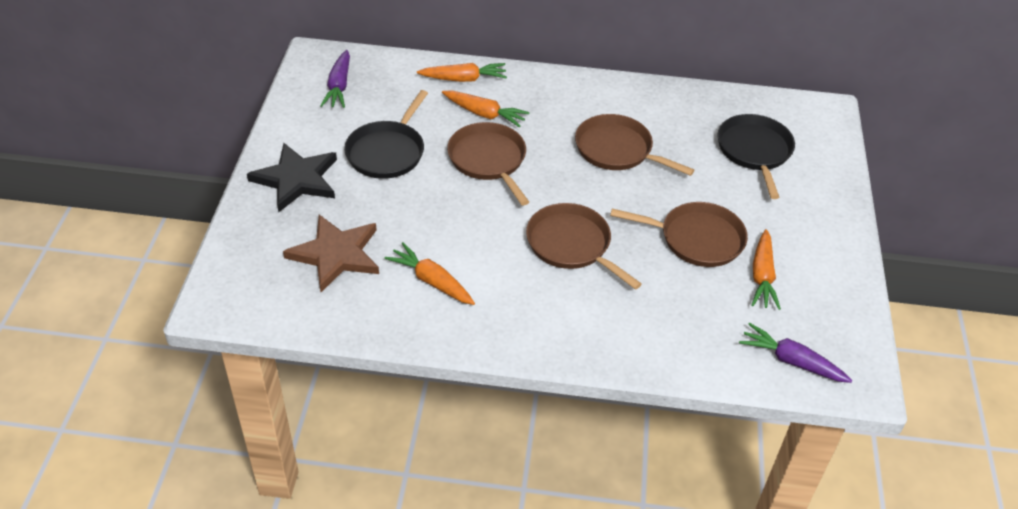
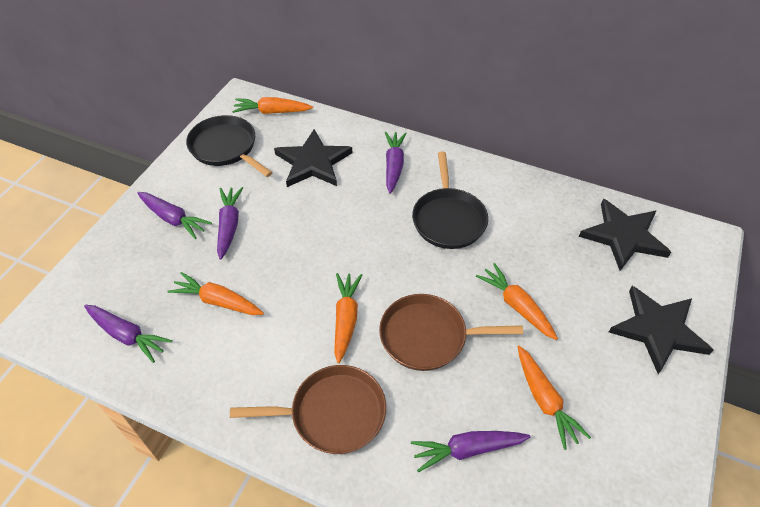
black star: 1 -> 3
brown pan: 4 -> 2
brown star: 1 -> 0
orange carrot: 4 -> 5
purple carrot: 2 -> 5

